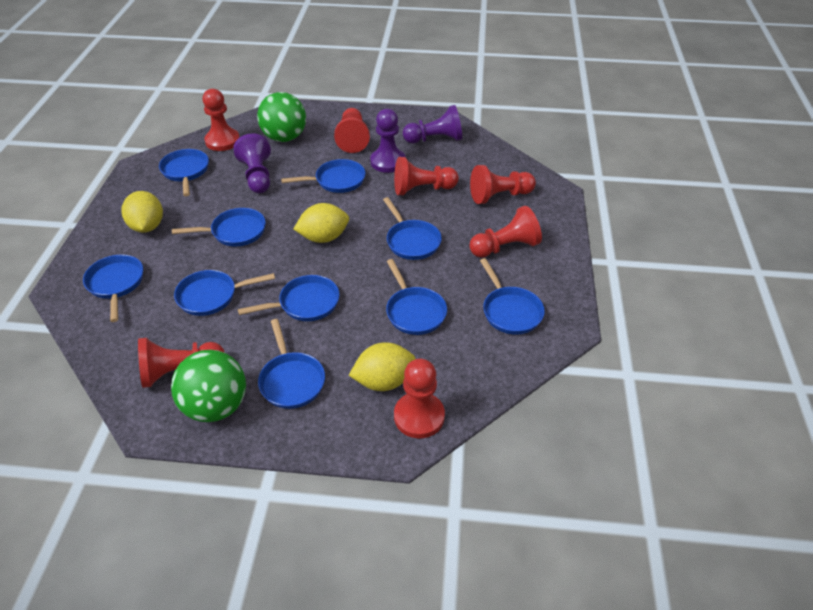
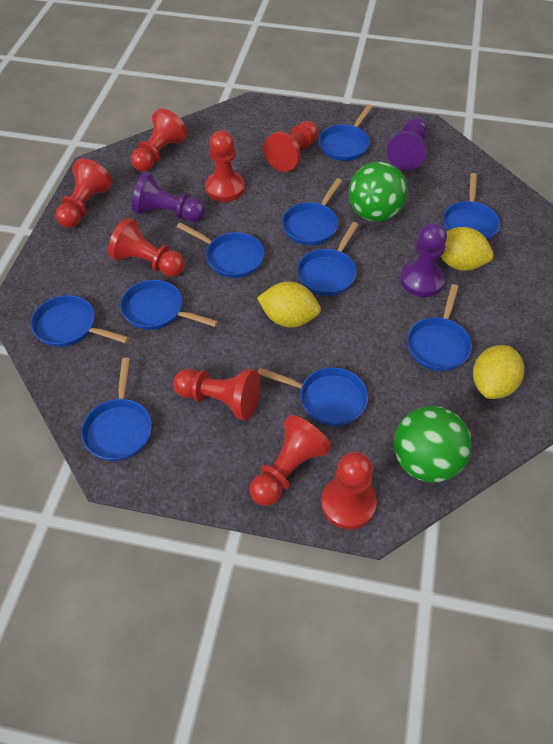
red pawn: 7 -> 8

